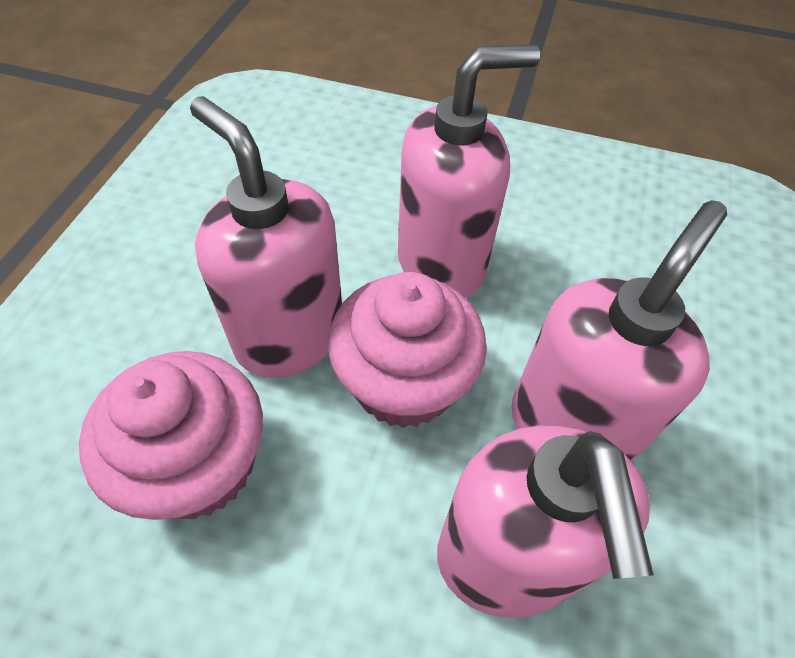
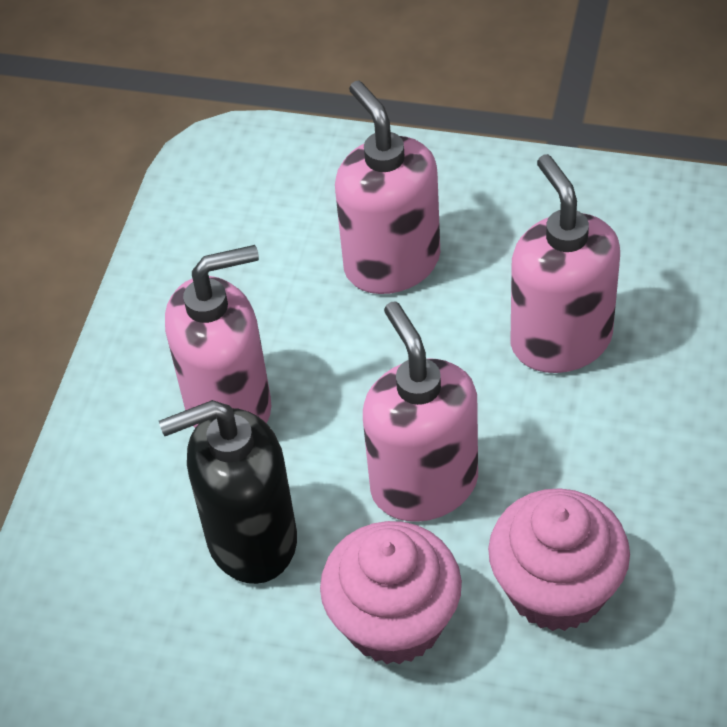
black soap dispenser: 0 -> 1

